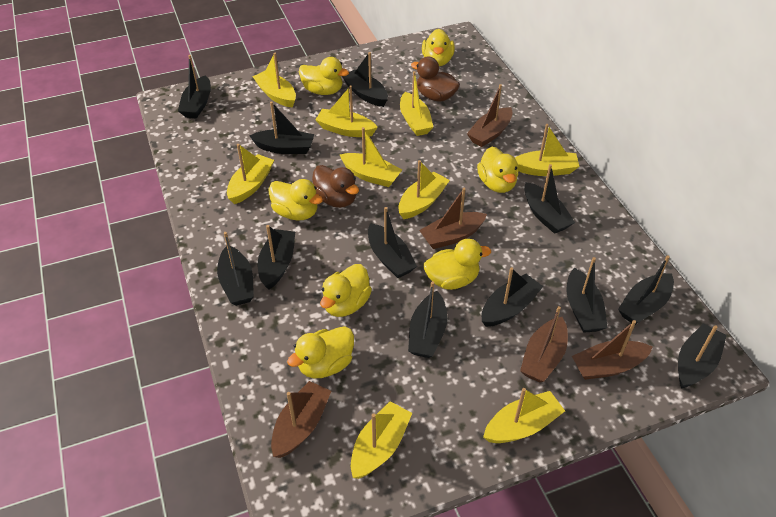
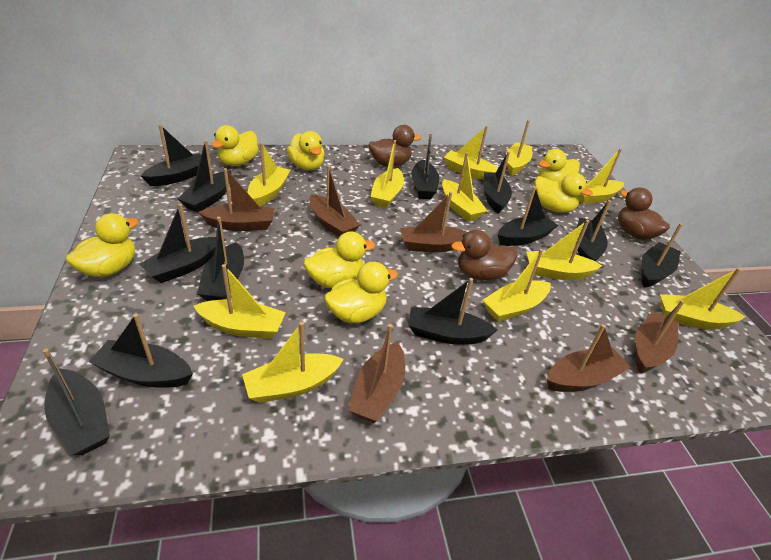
brown boat: 5 -> 6
brown duck: 2 -> 3
yellow boat: 9 -> 11

